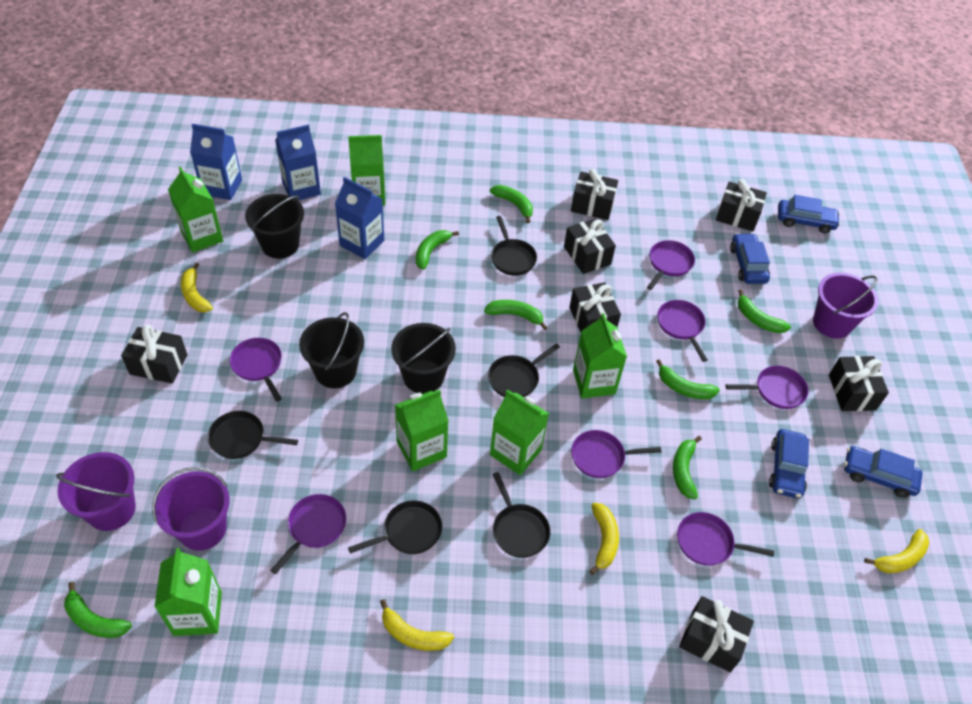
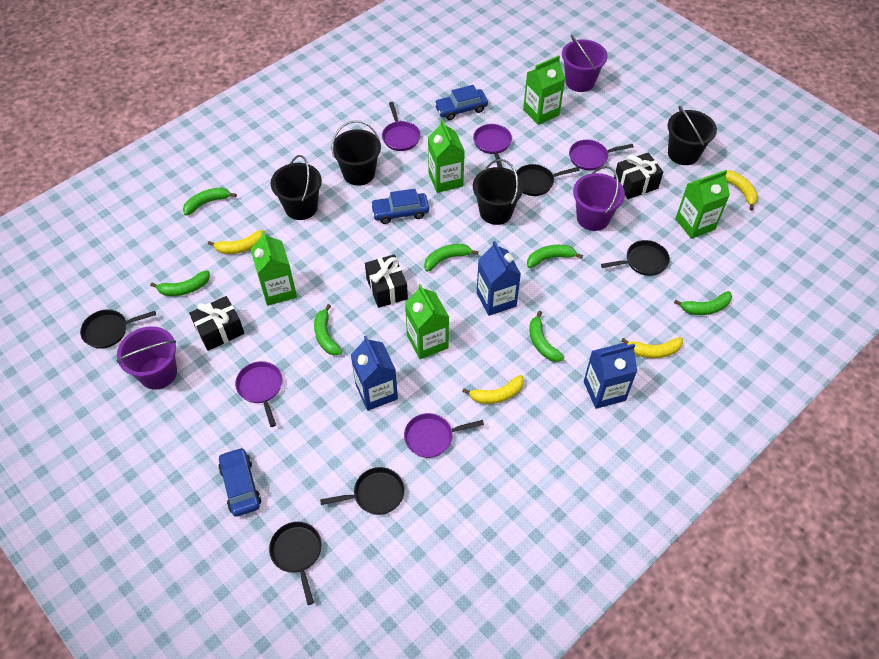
black bucket: 3 -> 4
black gift: 7 -> 3
blue car: 4 -> 3
green carton: 6 -> 5
purple pan: 7 -> 5

